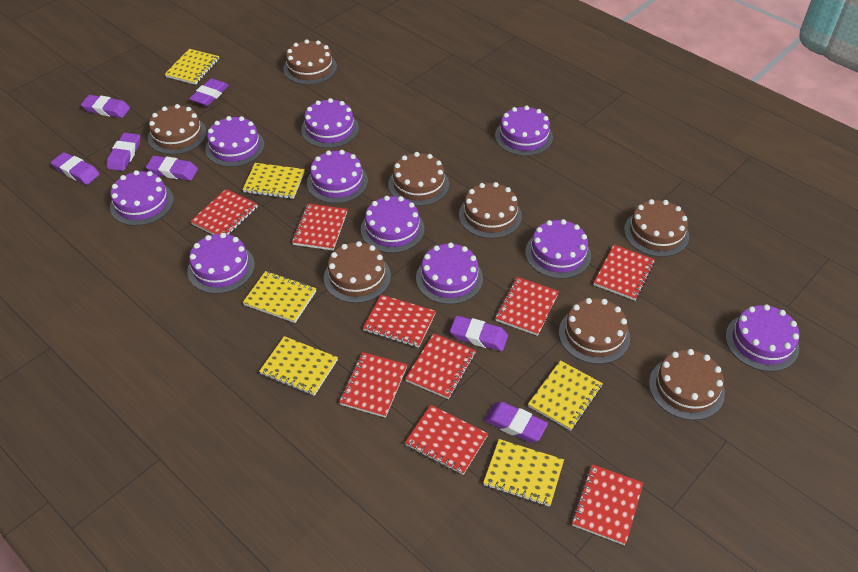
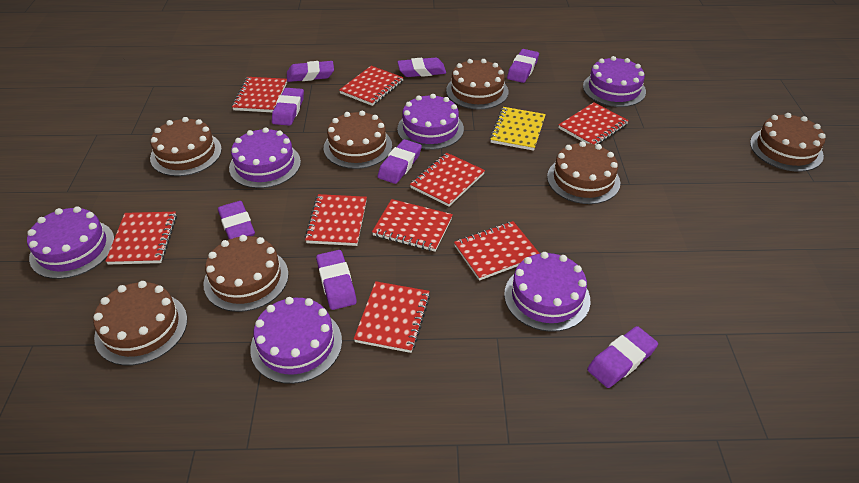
brown cake: 8 -> 7
purple cake: 10 -> 6
purple eraser: 7 -> 8
yellow notebook: 6 -> 1

